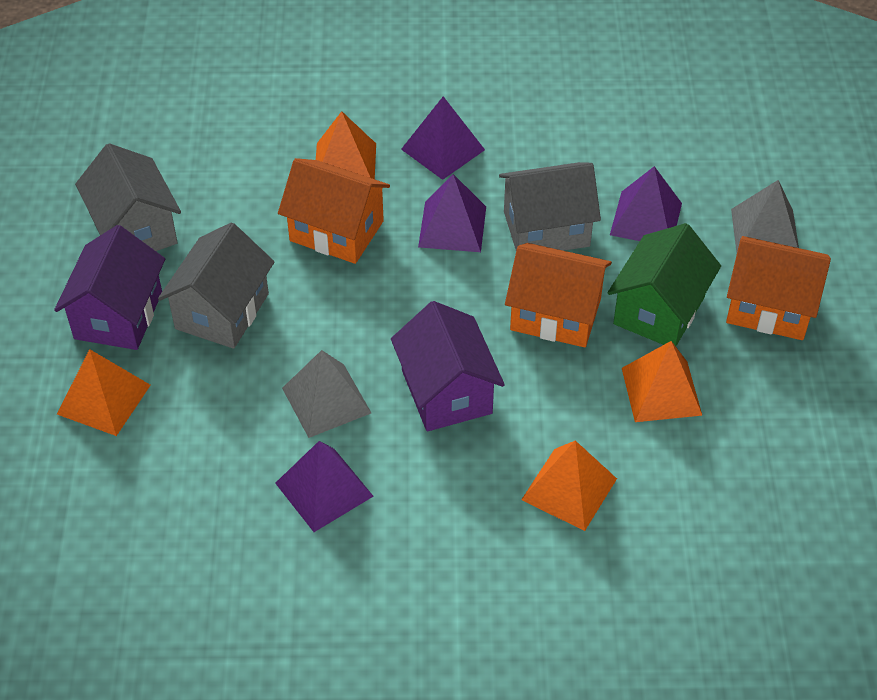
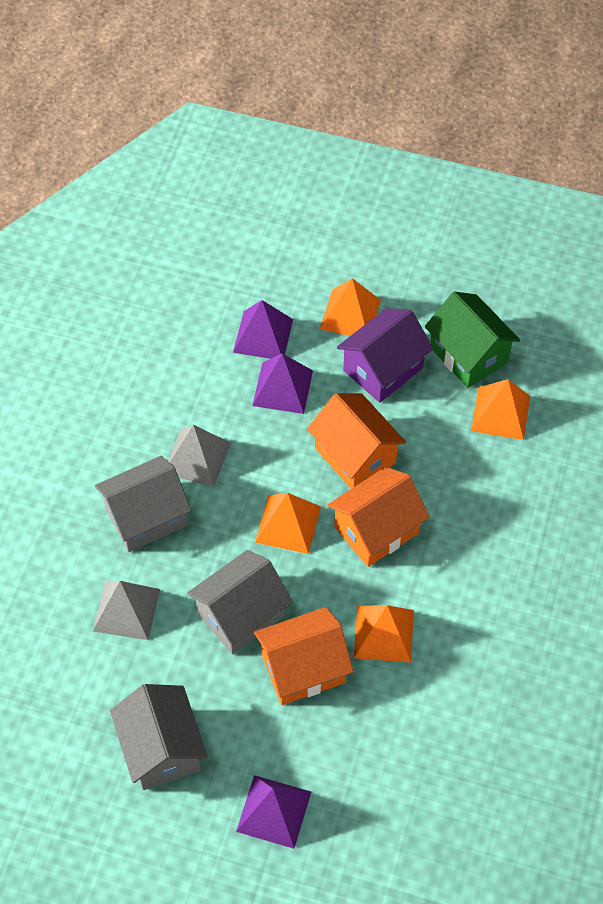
purple house: 2 -> 1
purple pyramid: 4 -> 3

